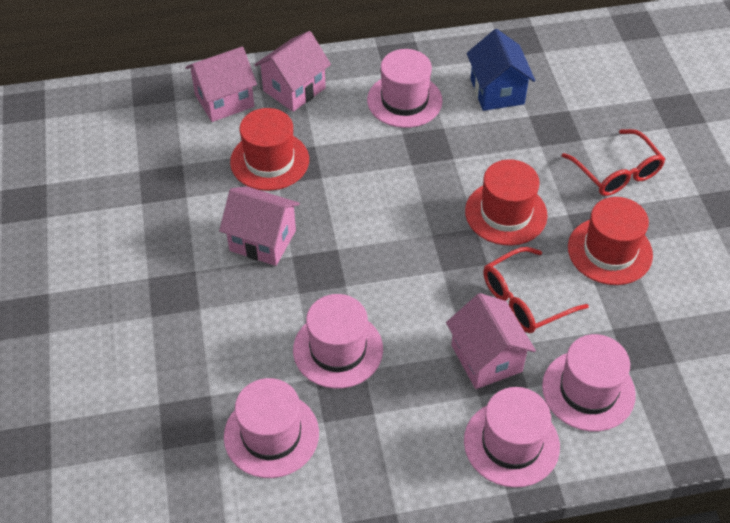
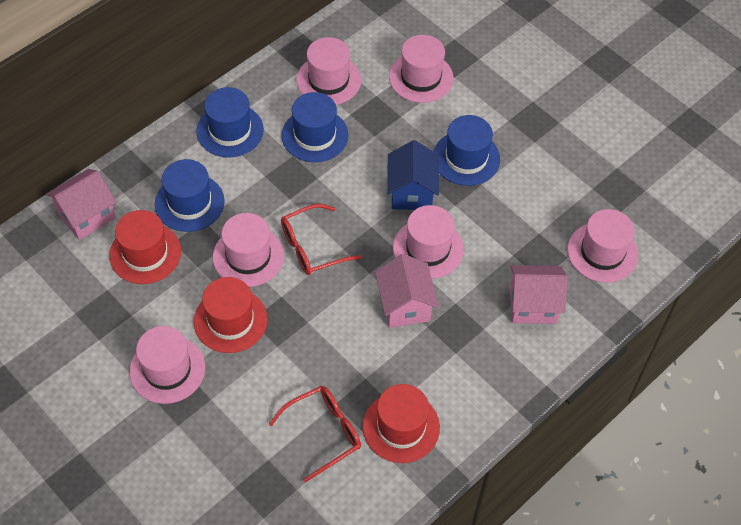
blue hat: 0 -> 4
pink hat: 5 -> 6
pink house: 4 -> 3

